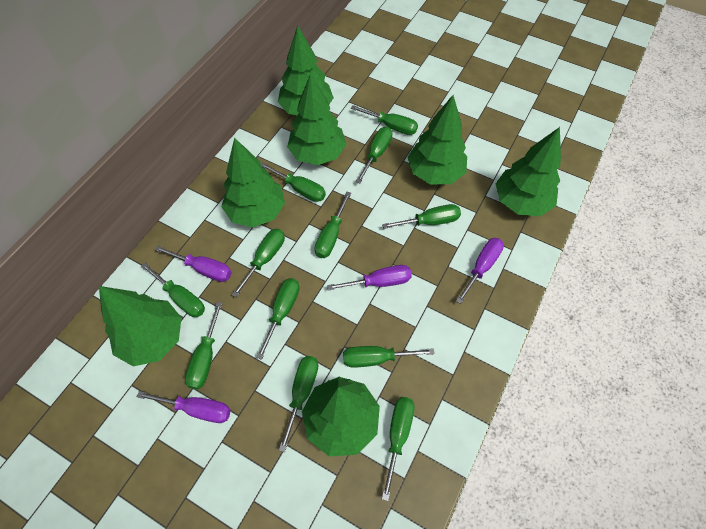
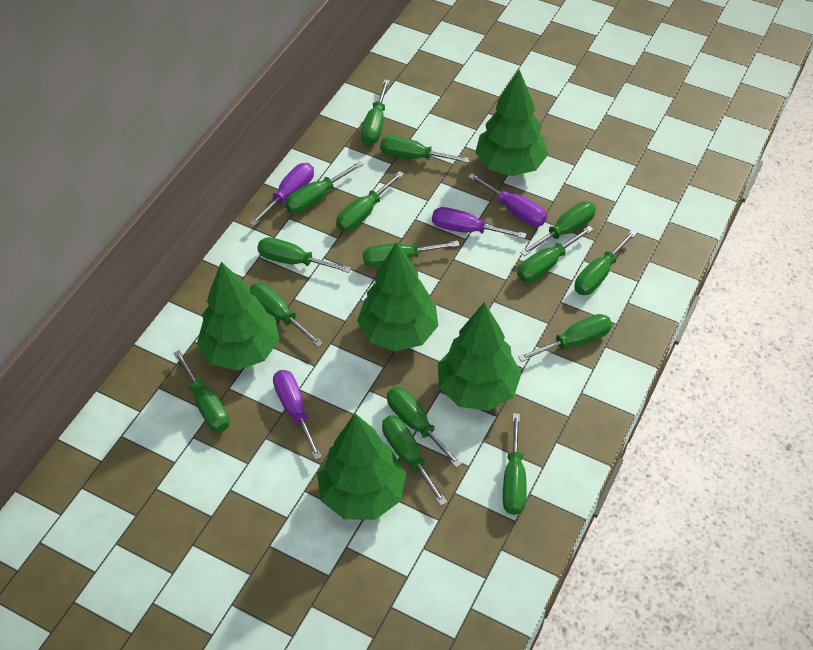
green screwdriver: 12 -> 15
green tree: 7 -> 5

